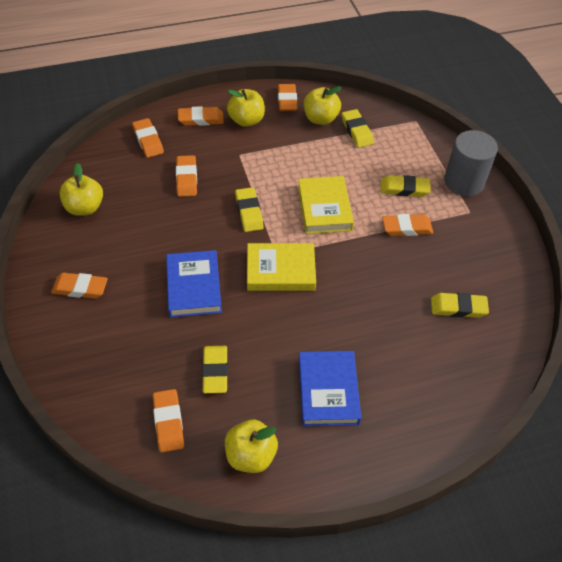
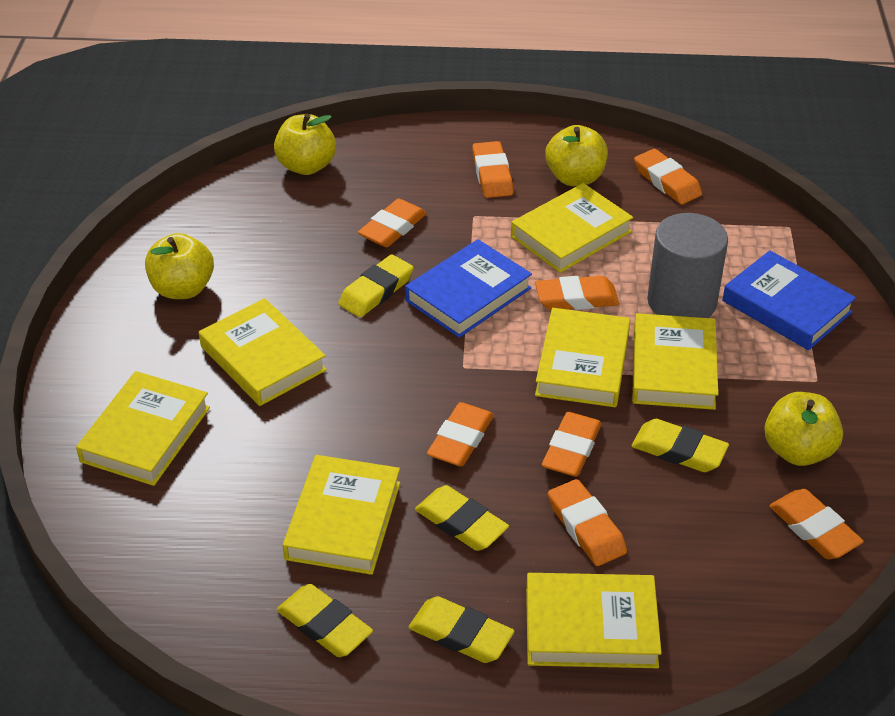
orange eraser: 7 -> 8
yellow book: 2 -> 7

